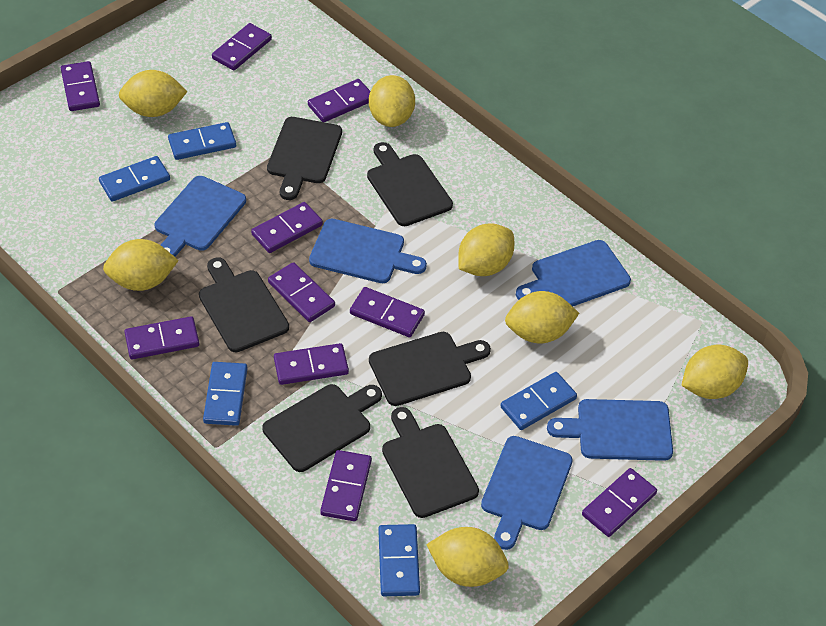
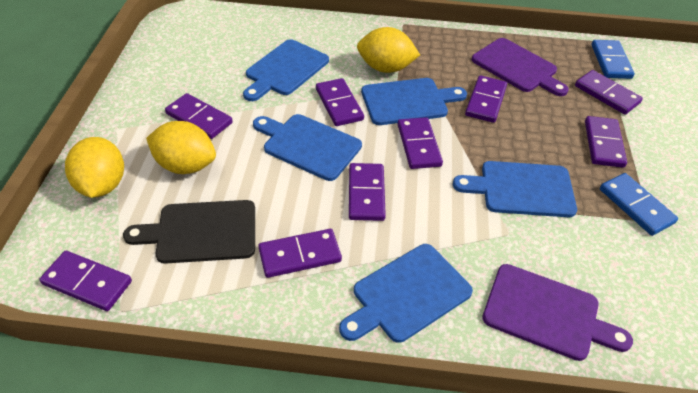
black cutting board: 6 -> 1
blue domino: 5 -> 2
purple cutting board: 0 -> 2
purple domino: 10 -> 9
yellow lemon: 7 -> 3

